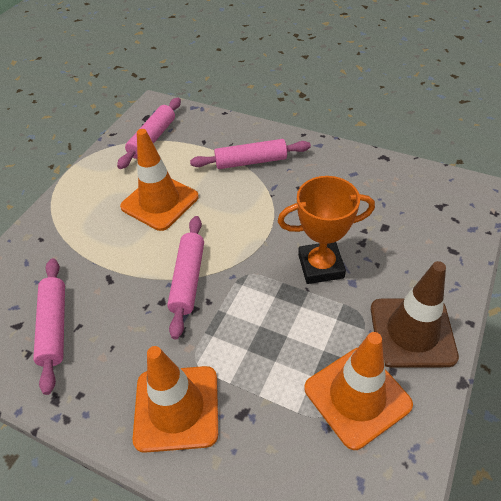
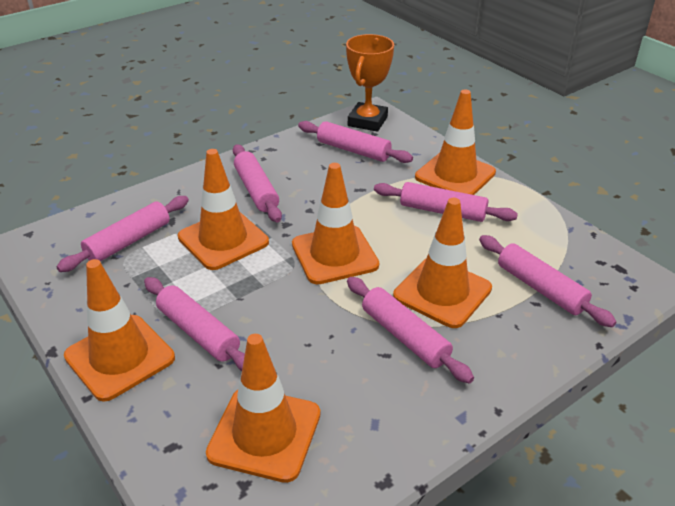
brown traffic cone: 1 -> 0
orange traffic cone: 3 -> 6
pink rolling pin: 4 -> 7

